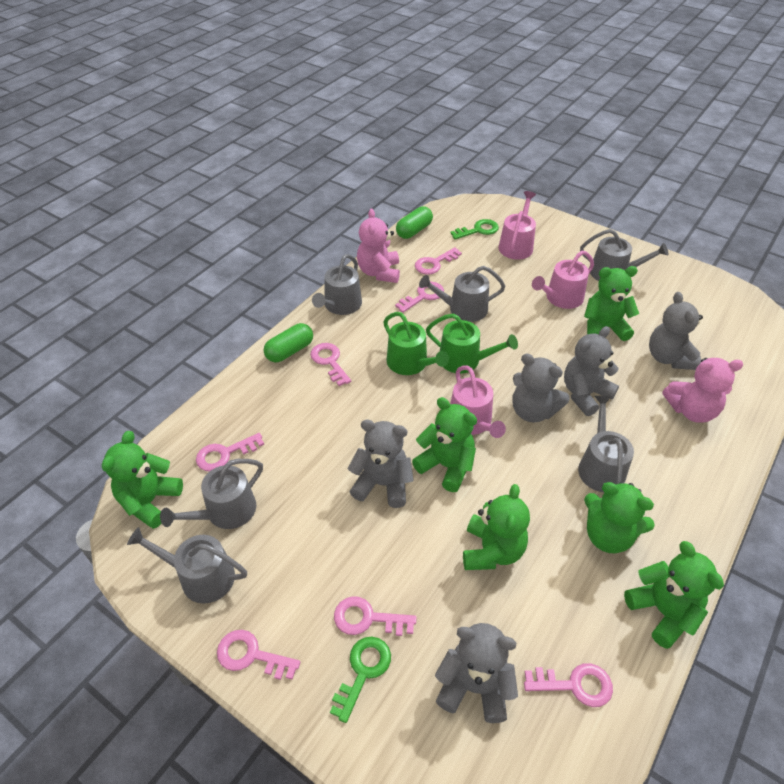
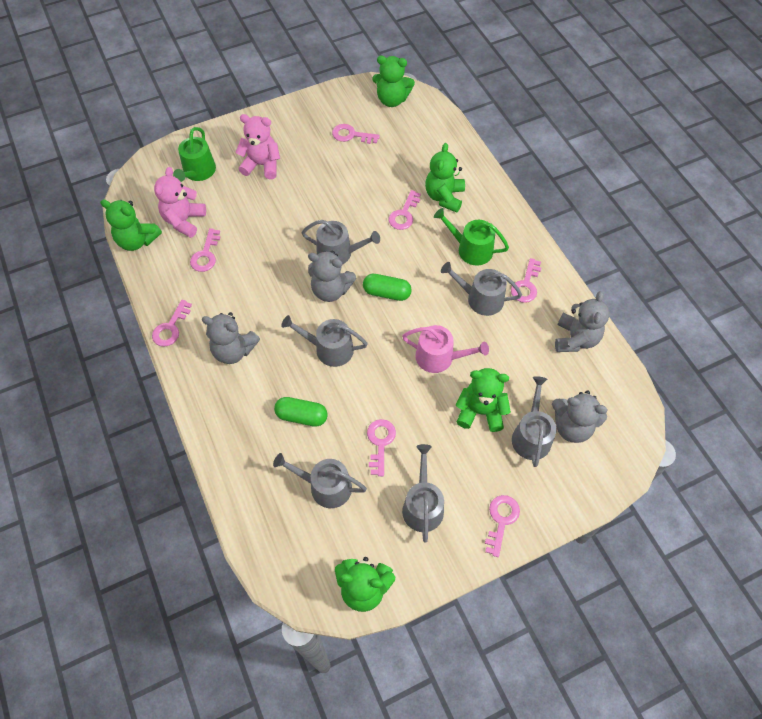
green key: 2 -> 0
green teddy bear: 6 -> 5
grey teddy bear: 5 -> 4
pink watering can: 3 -> 1

